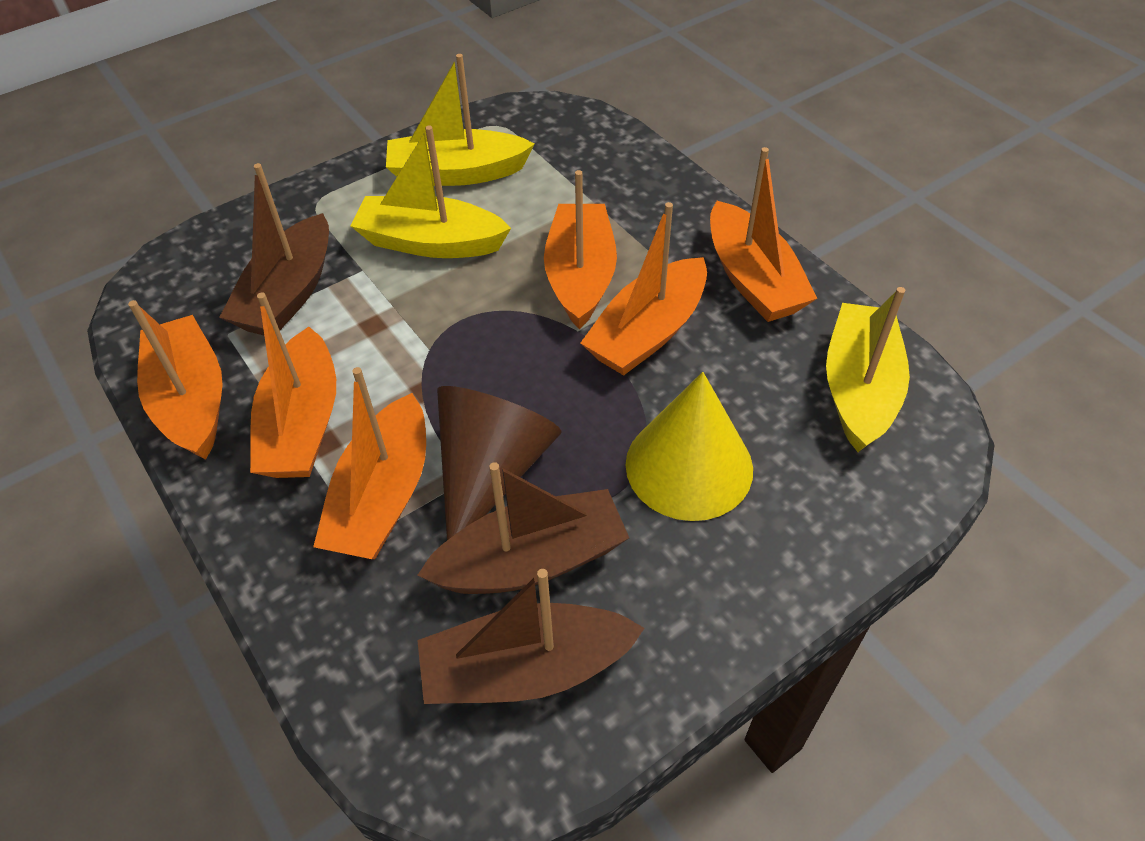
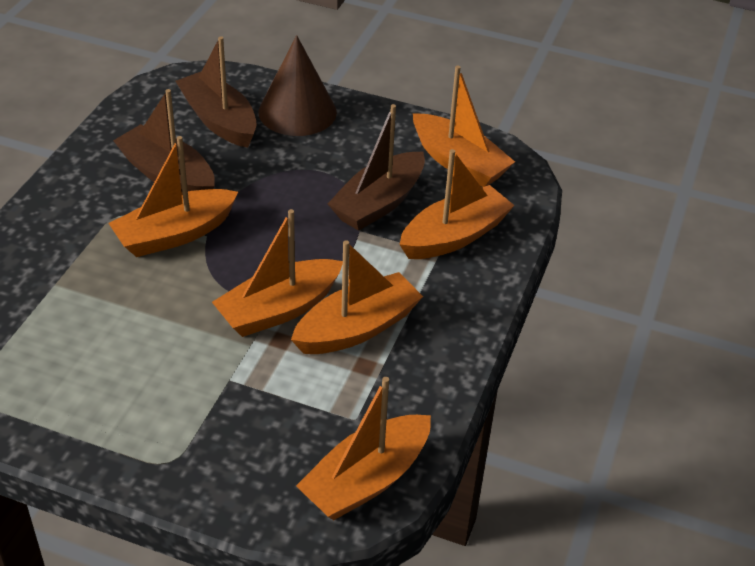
yellow boat: 3 -> 0
yellow cone: 1 -> 0

